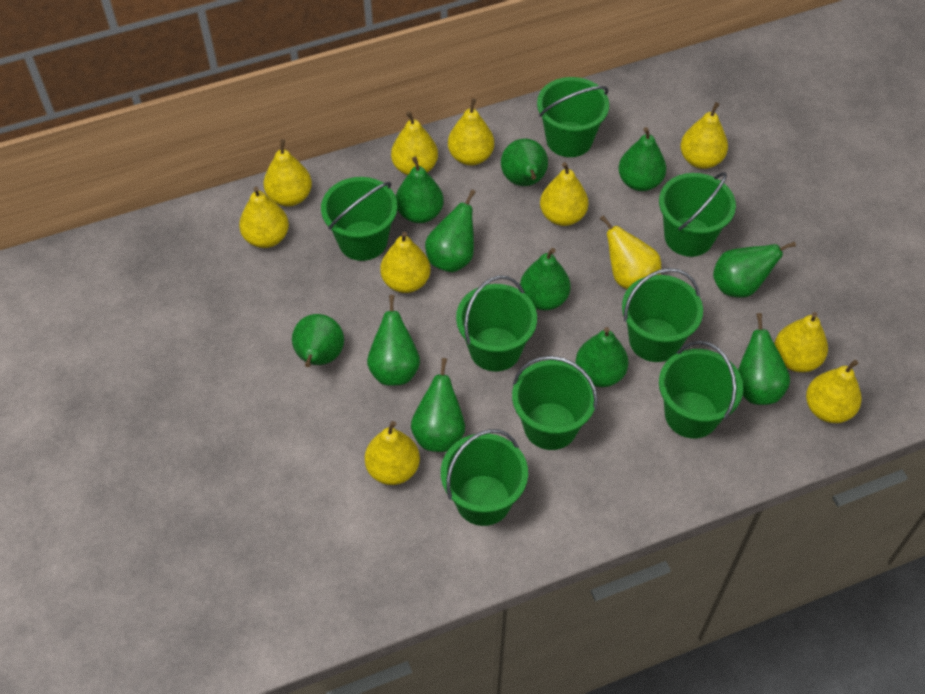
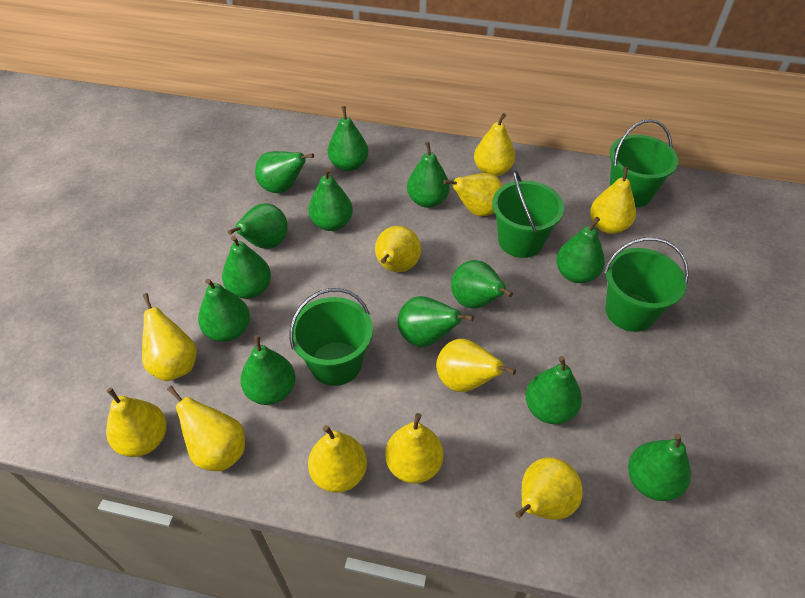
green bucket: 8 -> 4
green pear: 11 -> 13

